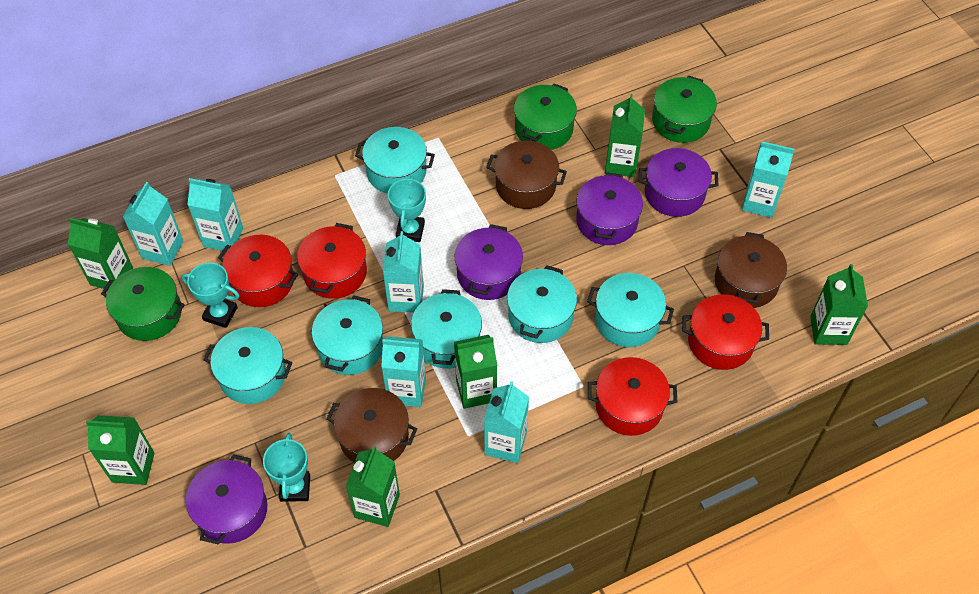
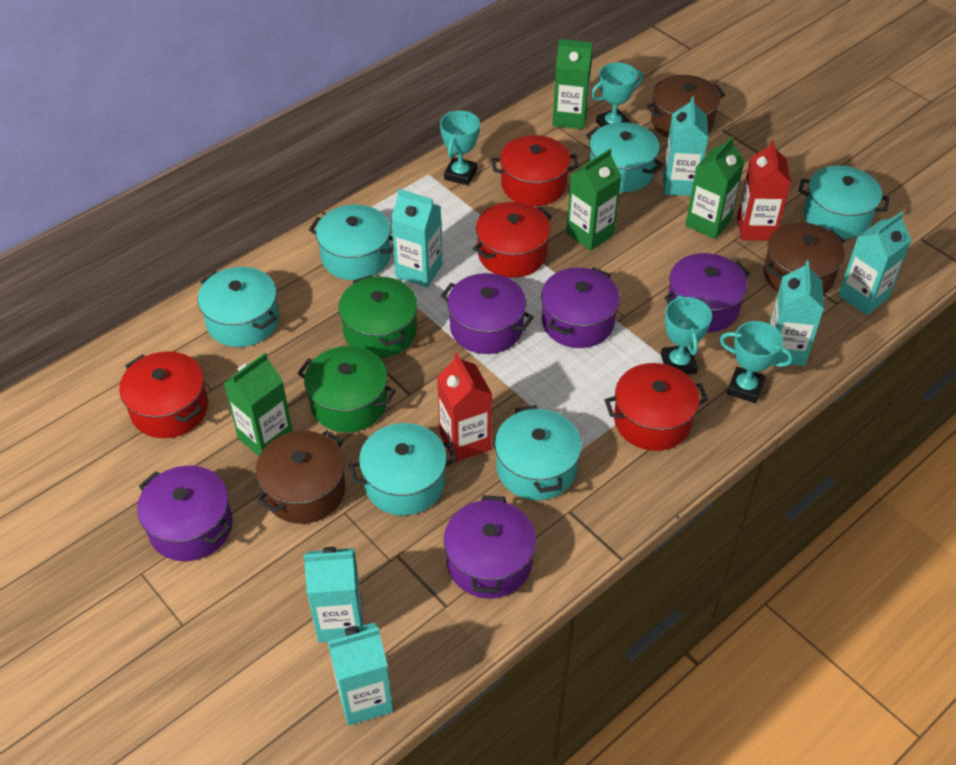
green carton: 6 -> 4
green pot: 3 -> 2
purple pot: 4 -> 5
red carton: 0 -> 2
turquoise trophy: 3 -> 4

